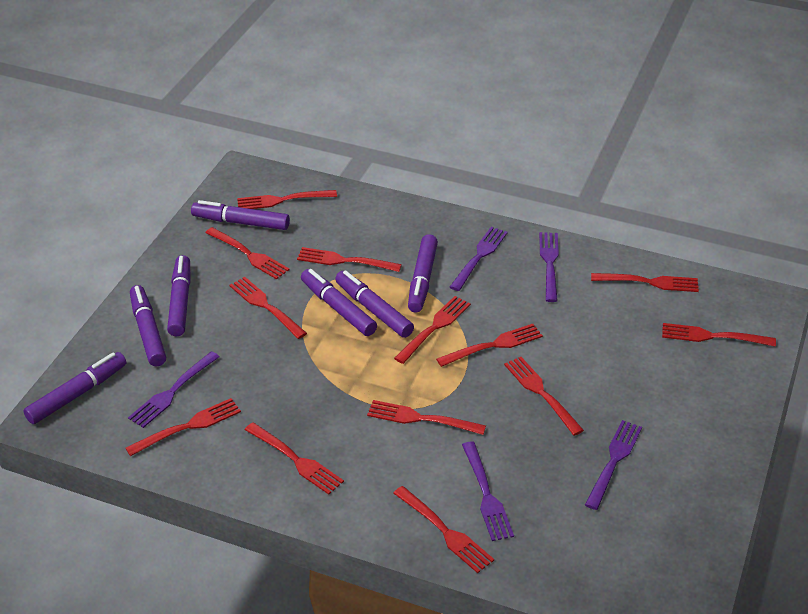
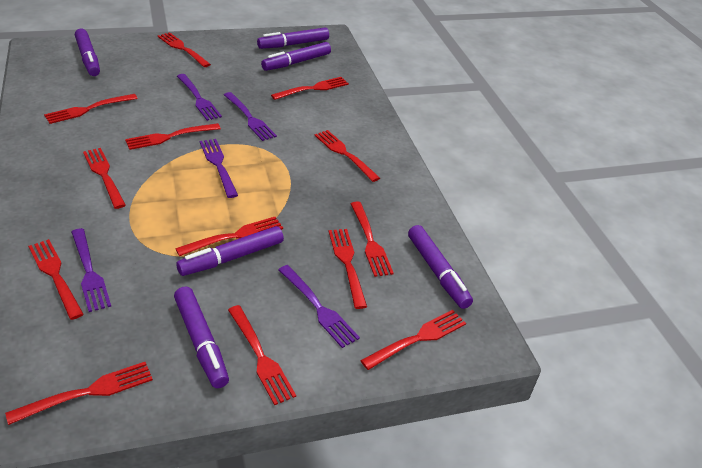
purple marker: 7 -> 6

